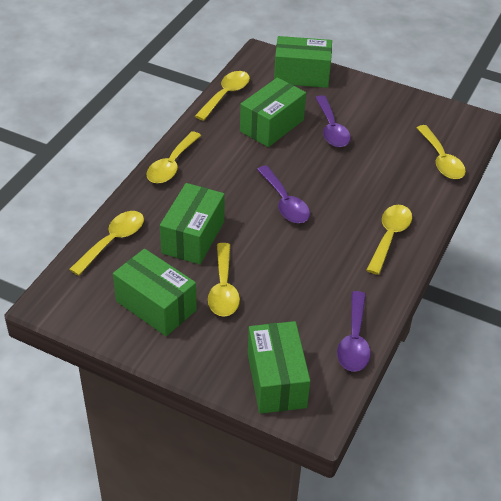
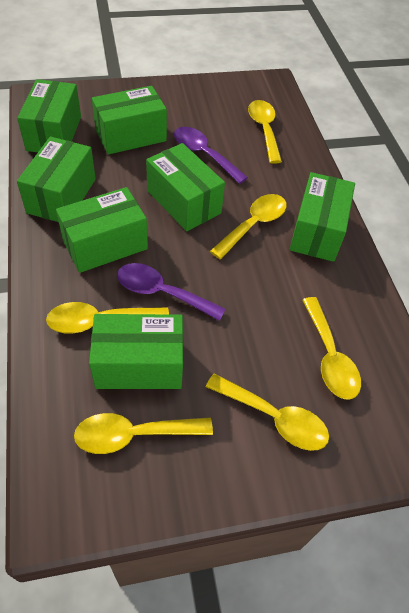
green box: 5 -> 7
purple spoon: 3 -> 2

